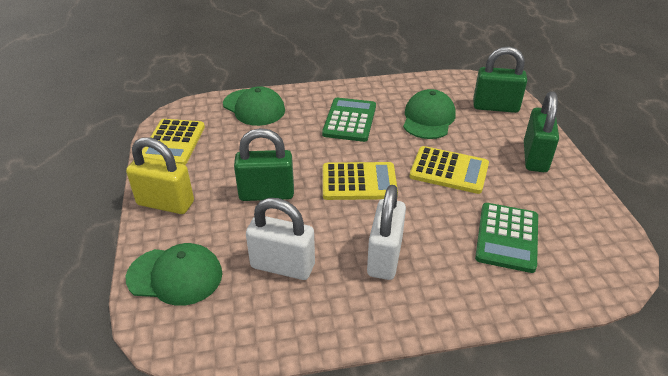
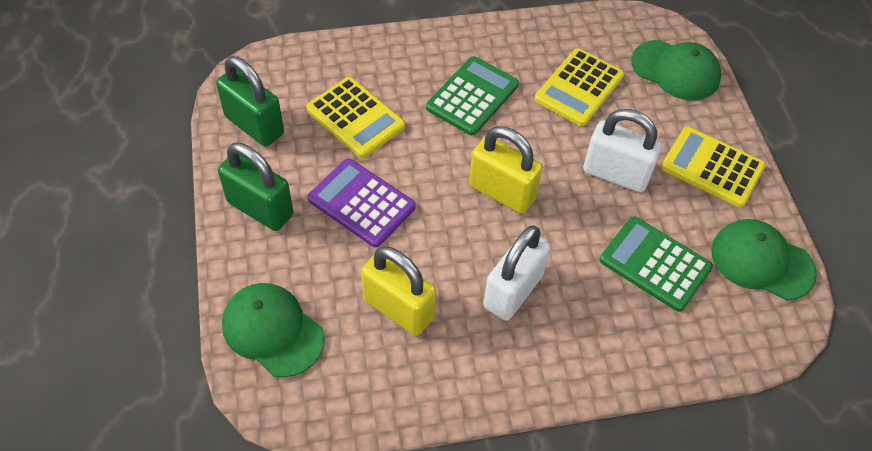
green padlock: 3 -> 2
purple calculator: 0 -> 1
yellow padlock: 1 -> 2

